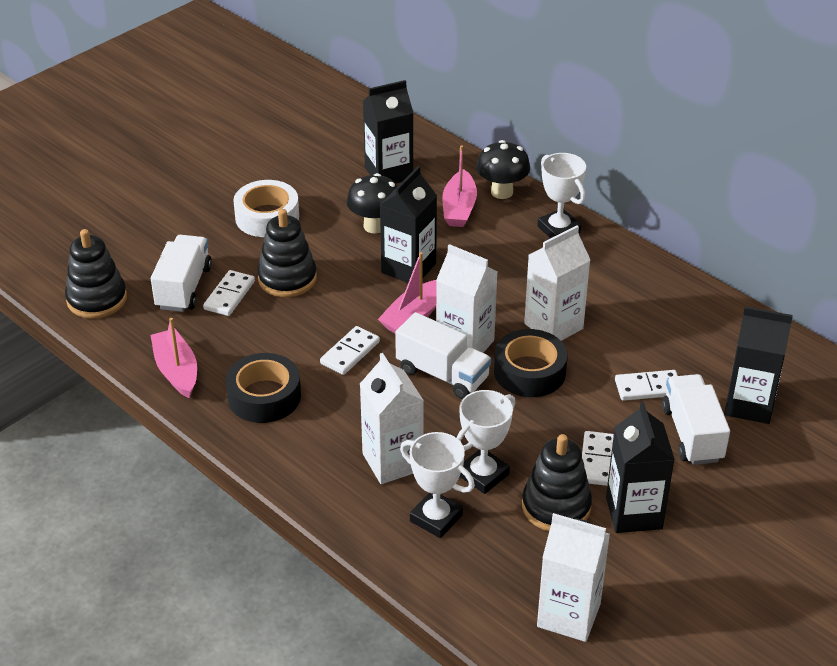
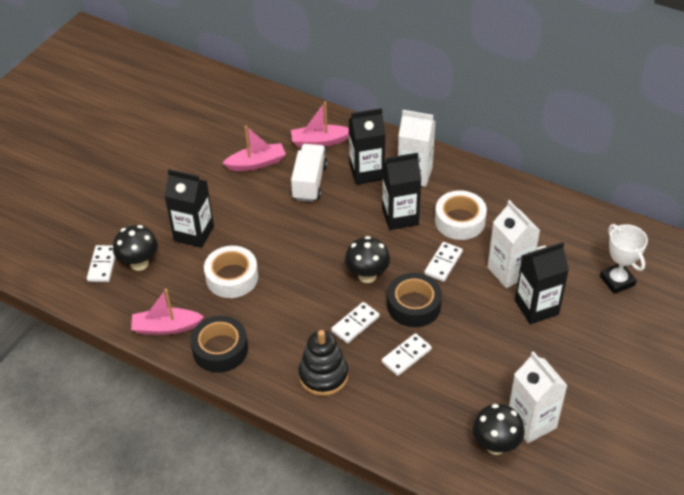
black mushroom: 2 -> 3
black stacking toy: 3 -> 1
white carton: 4 -> 3
white tape: 1 -> 2
white trophy: 3 -> 1
white truck: 3 -> 1

